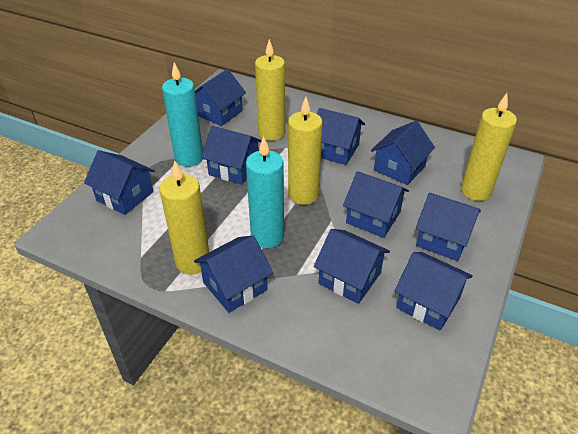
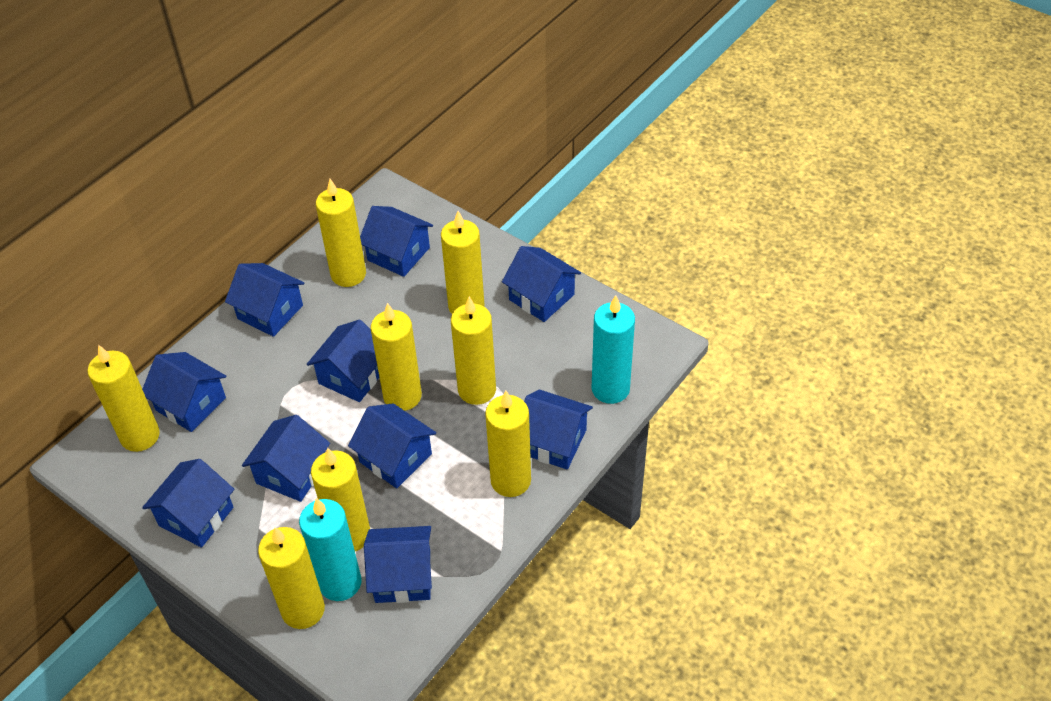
yellow candle: 4 -> 8

